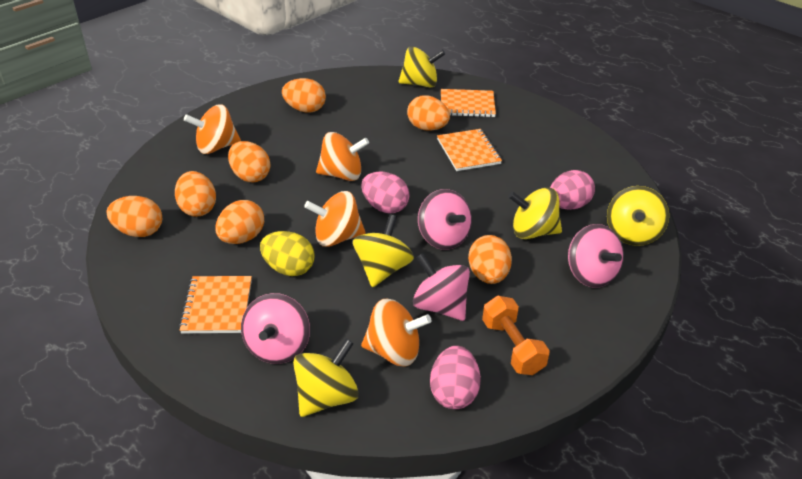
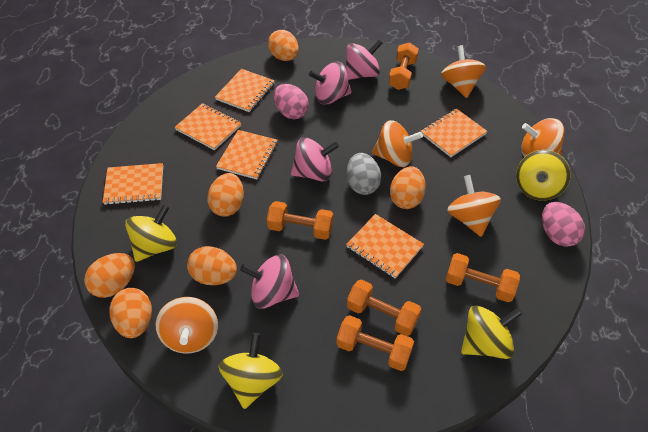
grey egg: 0 -> 1
orange dumbbell: 1 -> 5
orange egg: 7 -> 6
orange notebook: 3 -> 6
orange spinning top: 4 -> 5
pink egg: 3 -> 2
yellow egg: 1 -> 0
yellow spinning top: 5 -> 4

